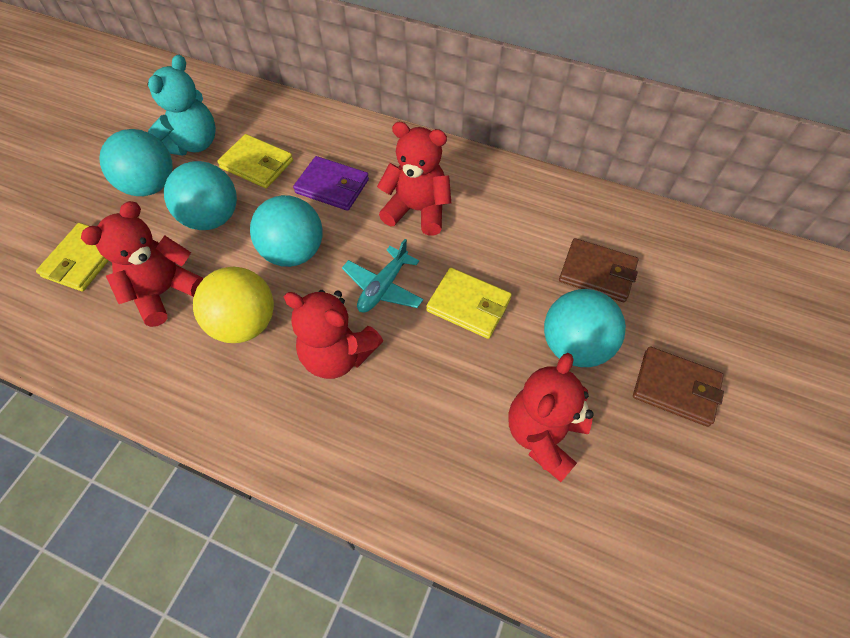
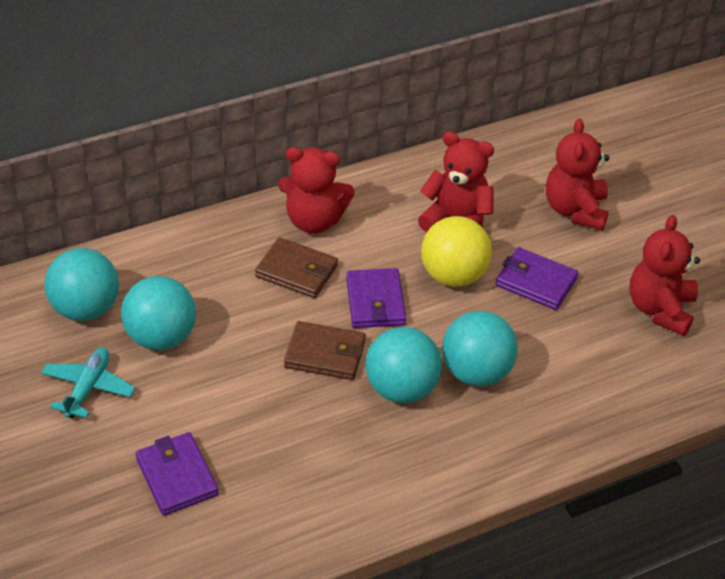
purple wallet: 1 -> 3
turquoise teddy bear: 1 -> 0
yellow wallet: 3 -> 0

